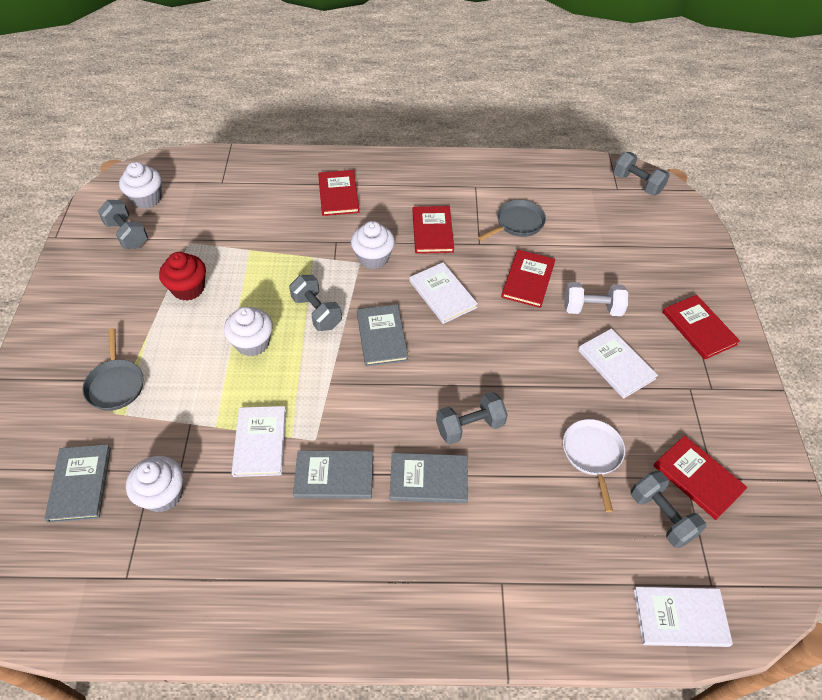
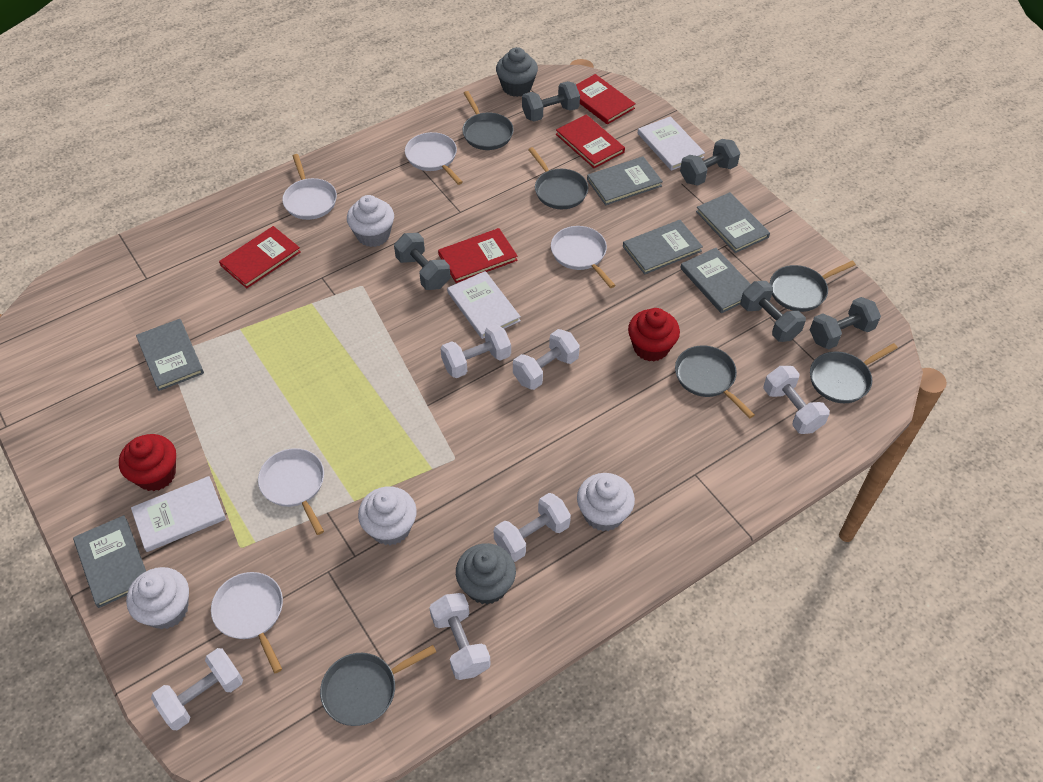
grey book: 4 -> 6
grey cupcake: 0 -> 2
grey pan: 2 -> 6
red book: 5 -> 4
red cupcake: 1 -> 2
white book: 4 -> 3
white dumbbell: 1 -> 6
white pan: 1 -> 5

